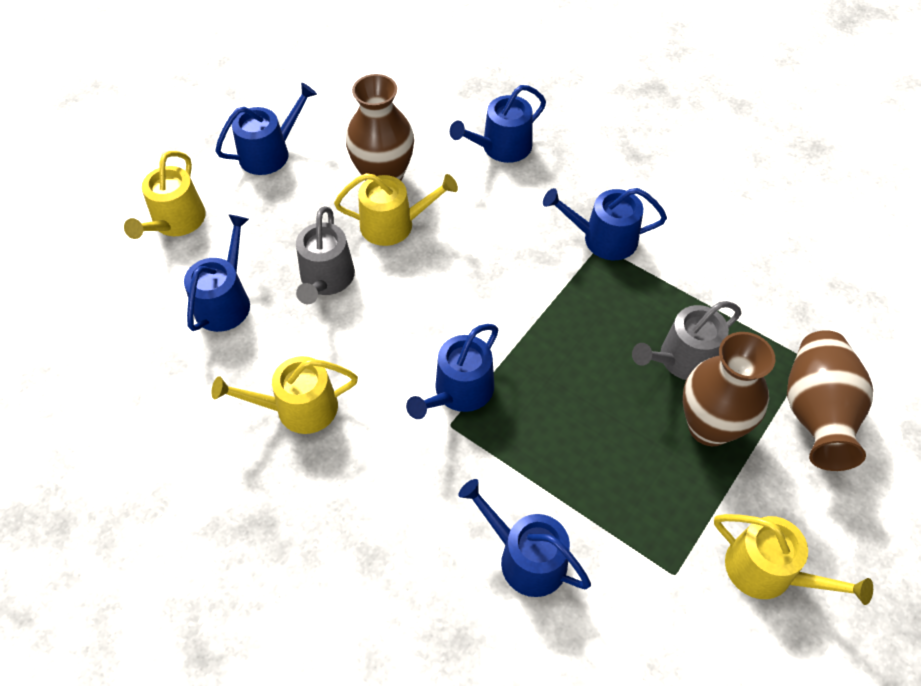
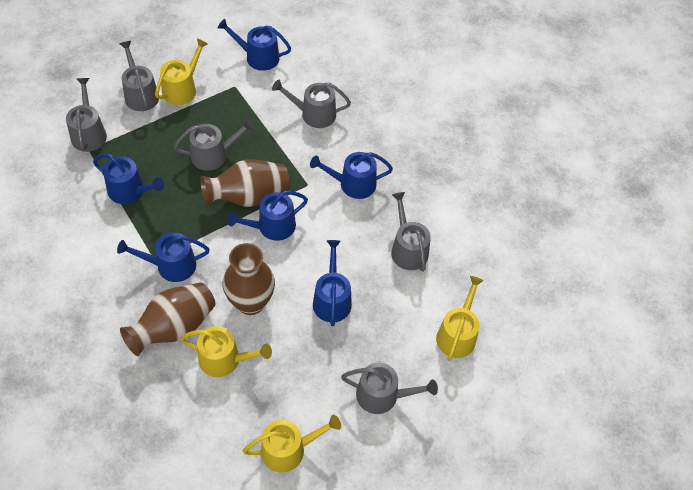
grey watering can: 2 -> 6

